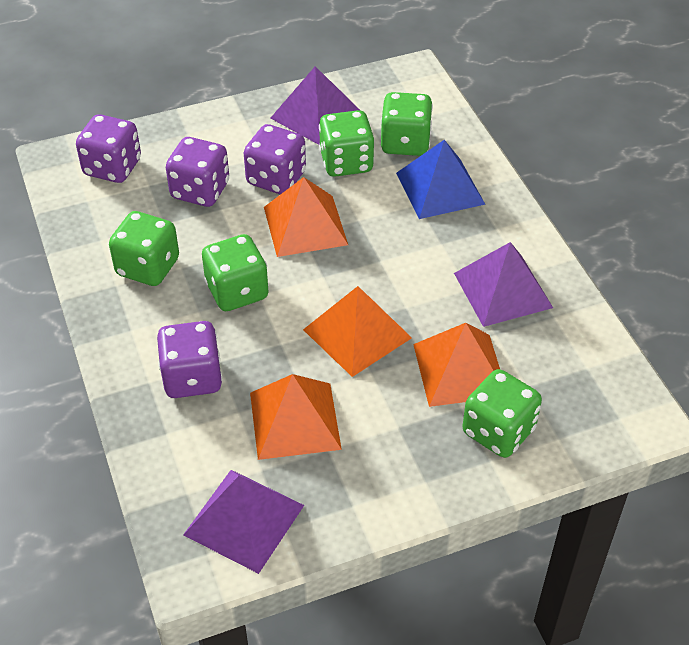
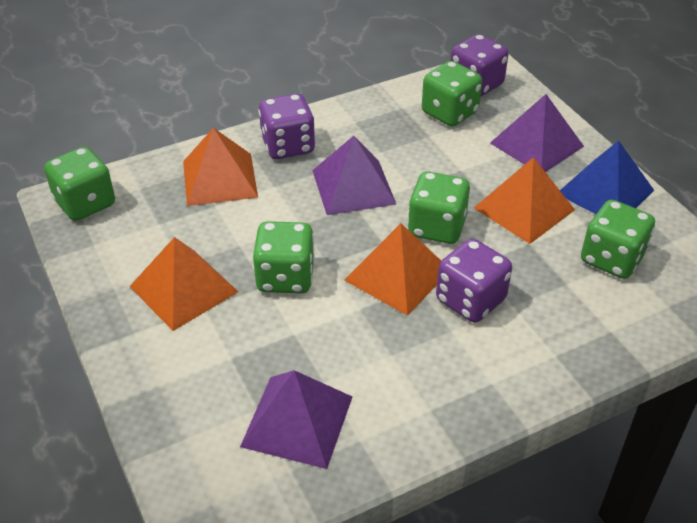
purple dice: 4 -> 3

